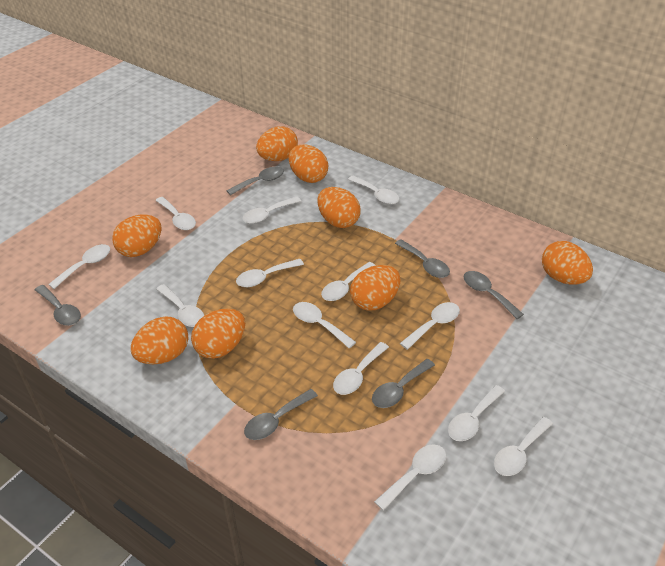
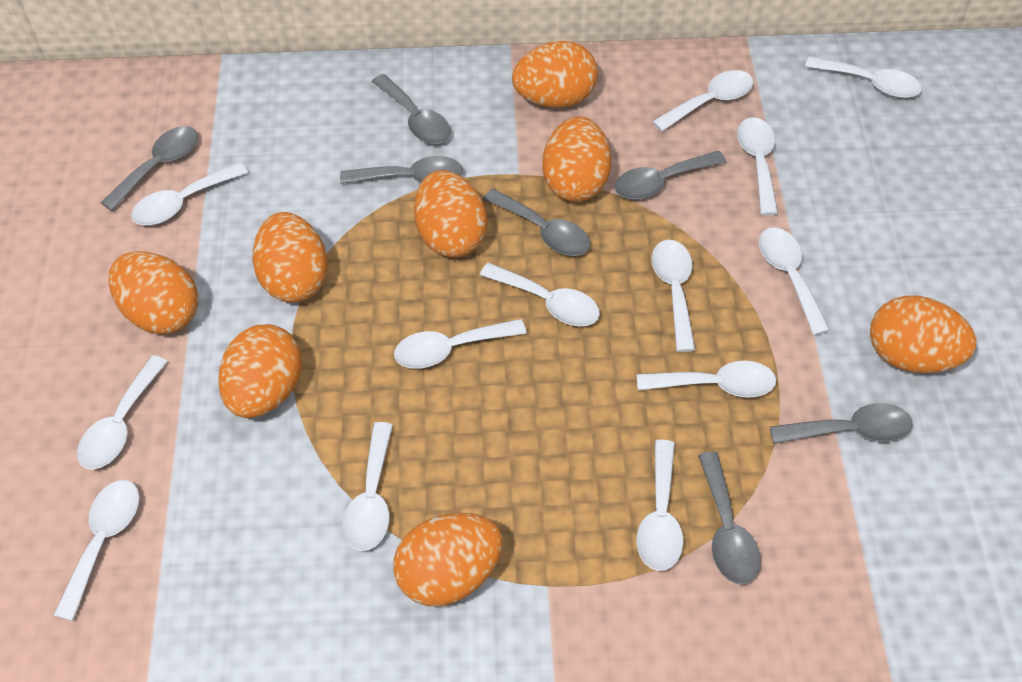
grey spoon: 6 -> 7

